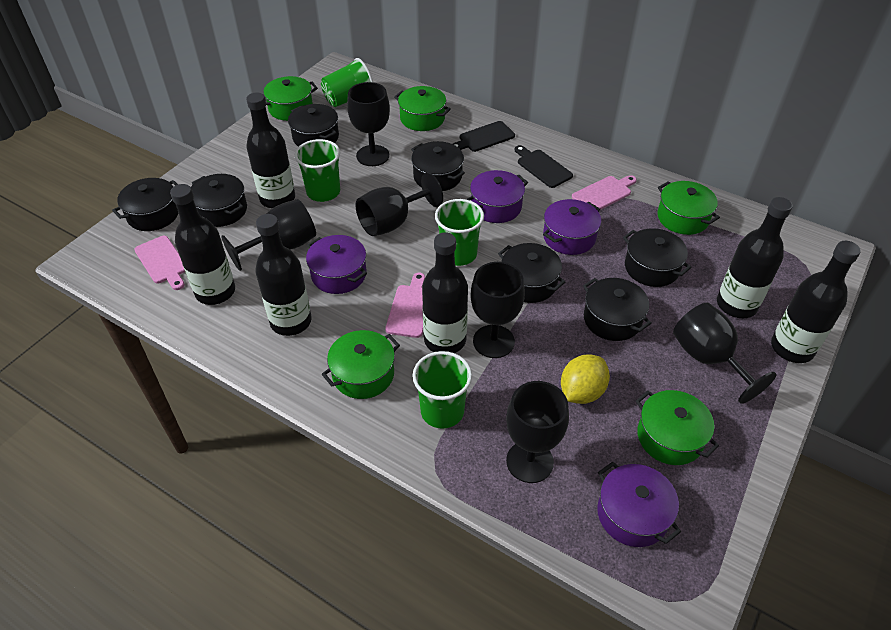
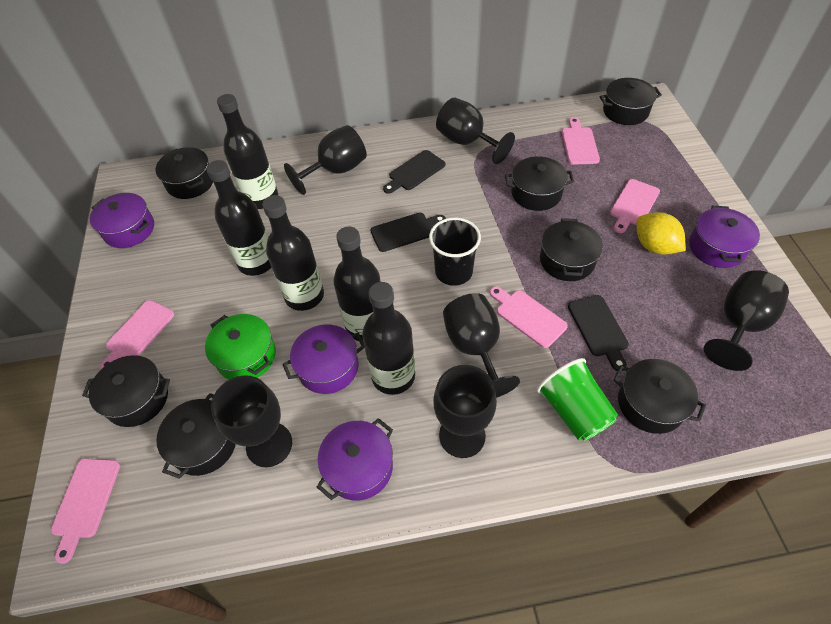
black bottle: 6 -> 5
black cup: 0 -> 1
black cutting board: 2 -> 3
green cup: 4 -> 1
green pot: 5 -> 1
pink cutting board: 3 -> 5

